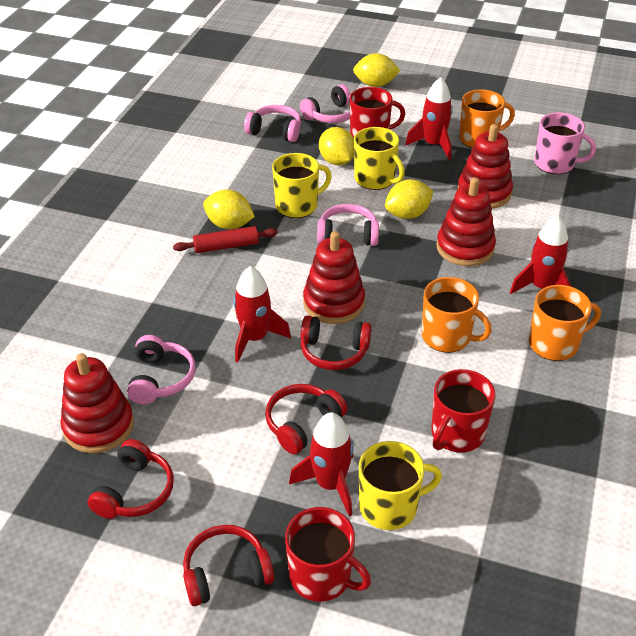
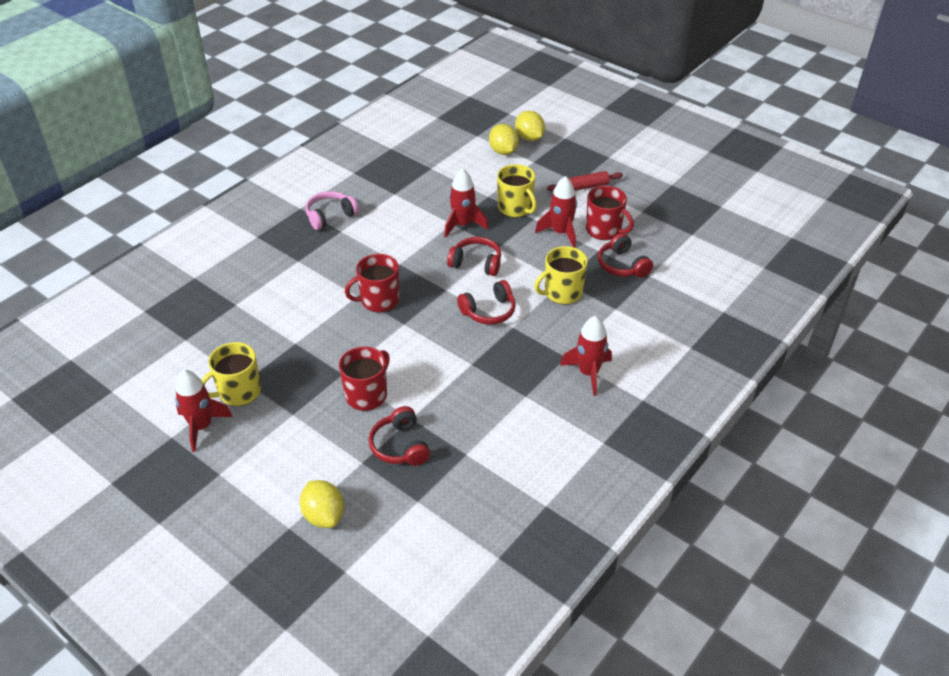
orange mug: 3 -> 0
pink headphones: 4 -> 1
pink mug: 1 -> 0
red stacking toy: 4 -> 0
yellow lemon: 4 -> 3

